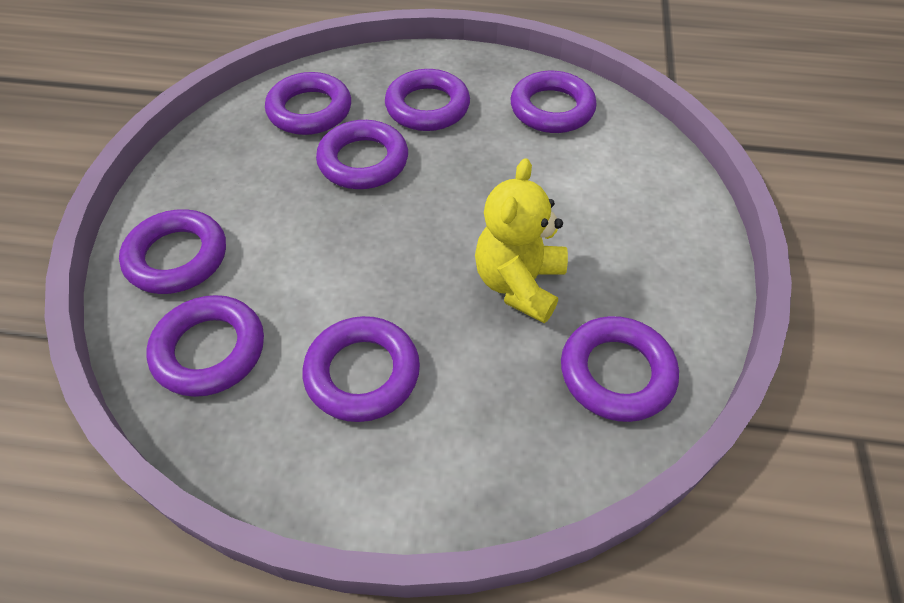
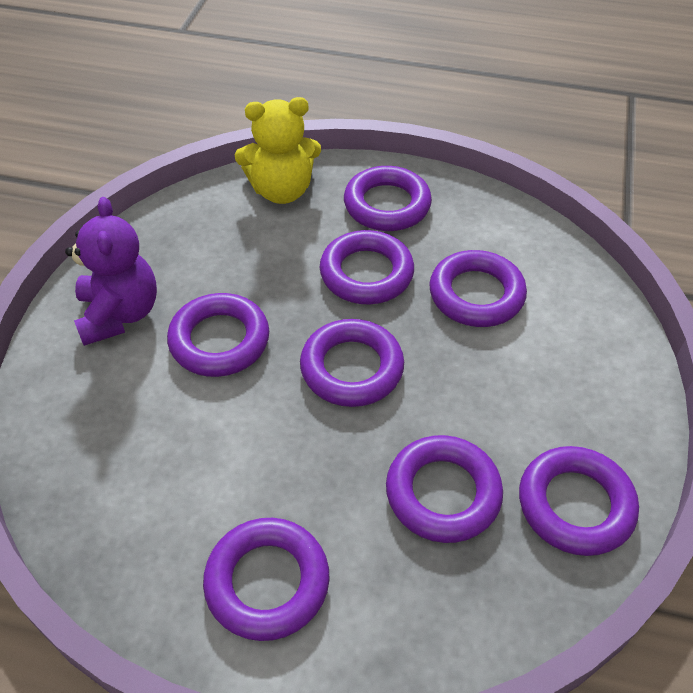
purple teddy bear: 0 -> 1

